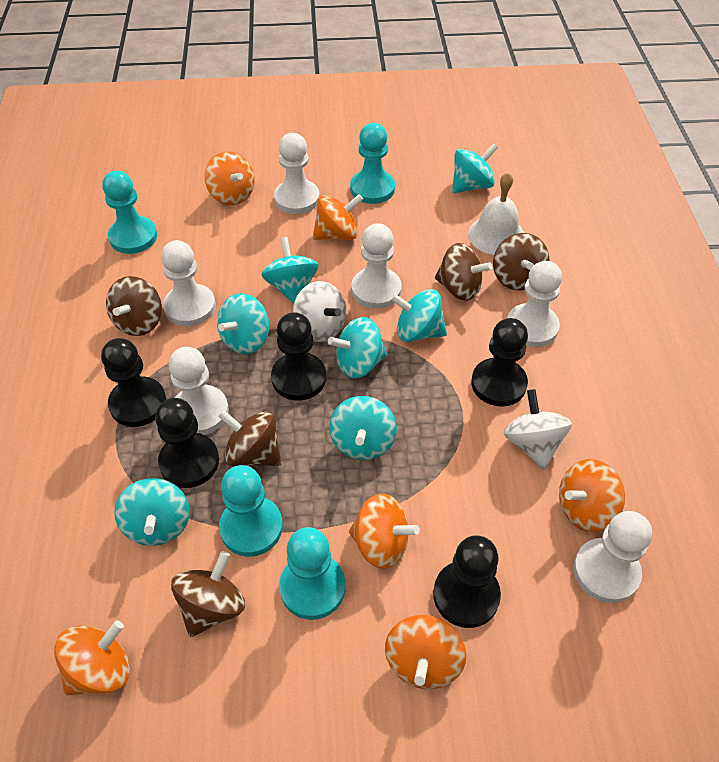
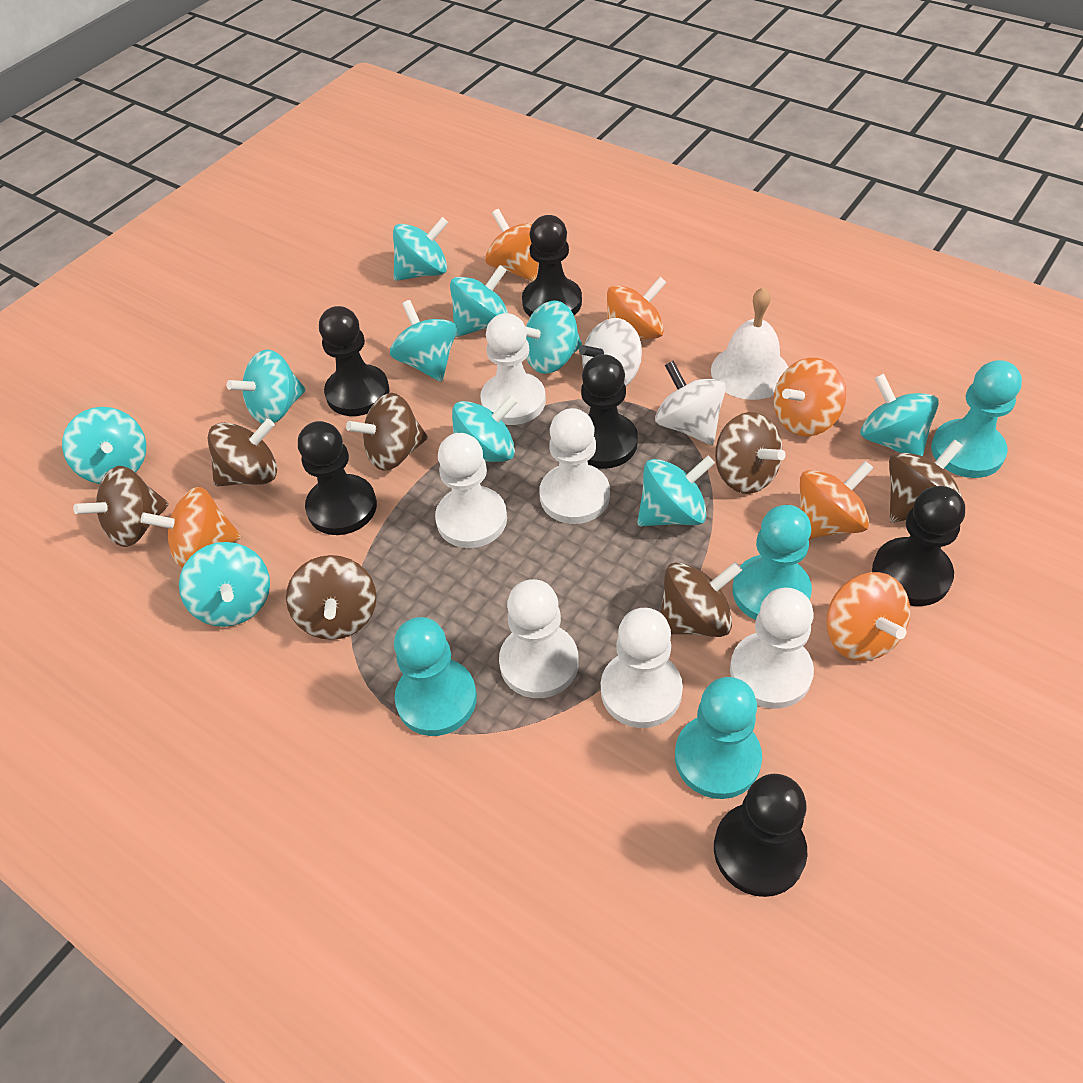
black pawn: 5 -> 6
brown spinning top: 5 -> 7
turquoise spinning top: 7 -> 10

